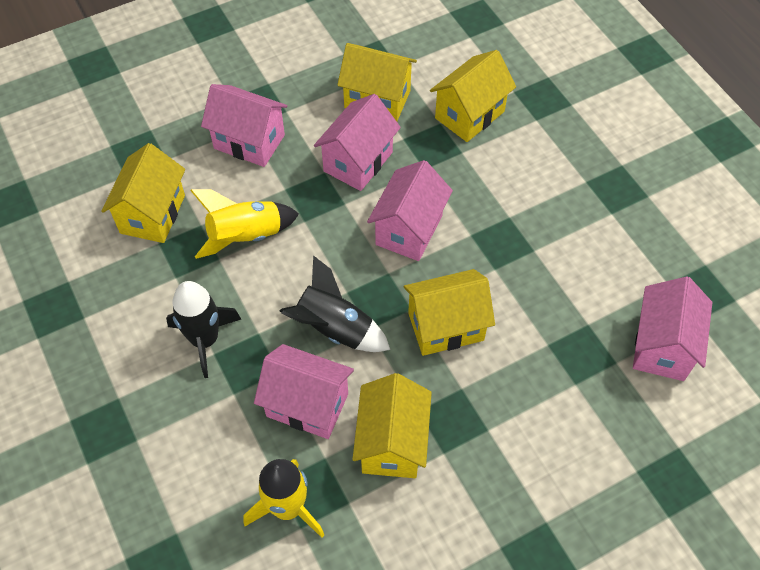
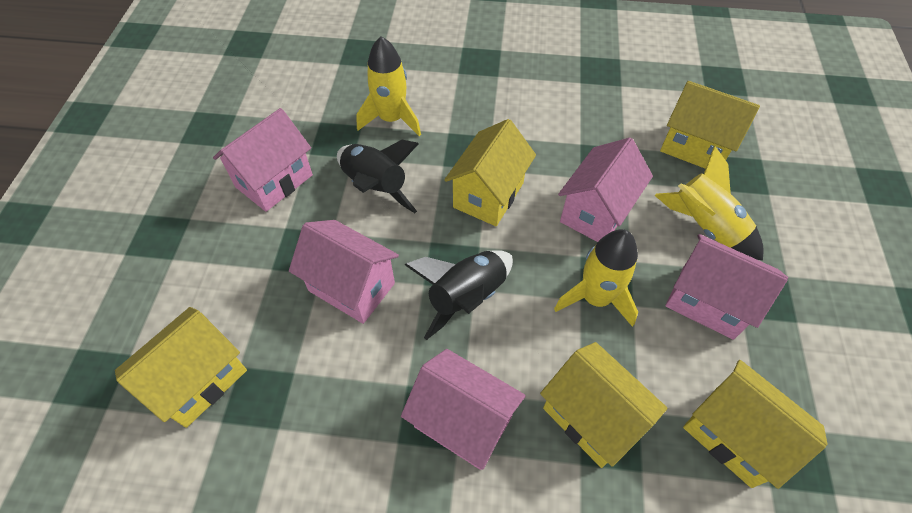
yellow rocket: 2 -> 3

